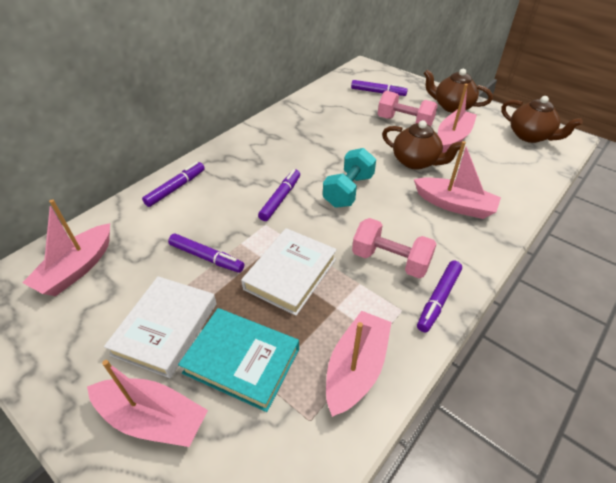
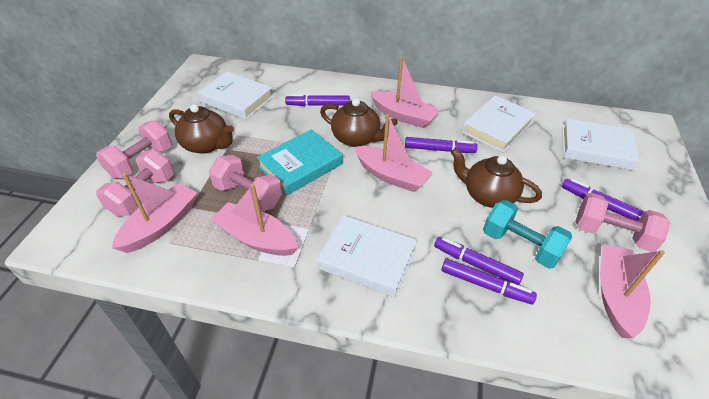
pink dumbbell: 2 -> 4
white book: 2 -> 4

